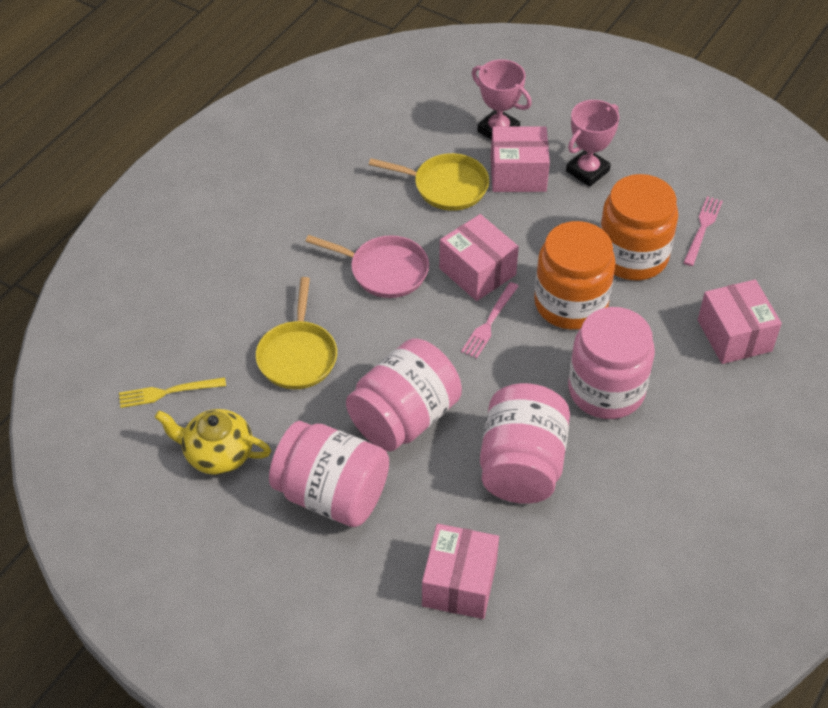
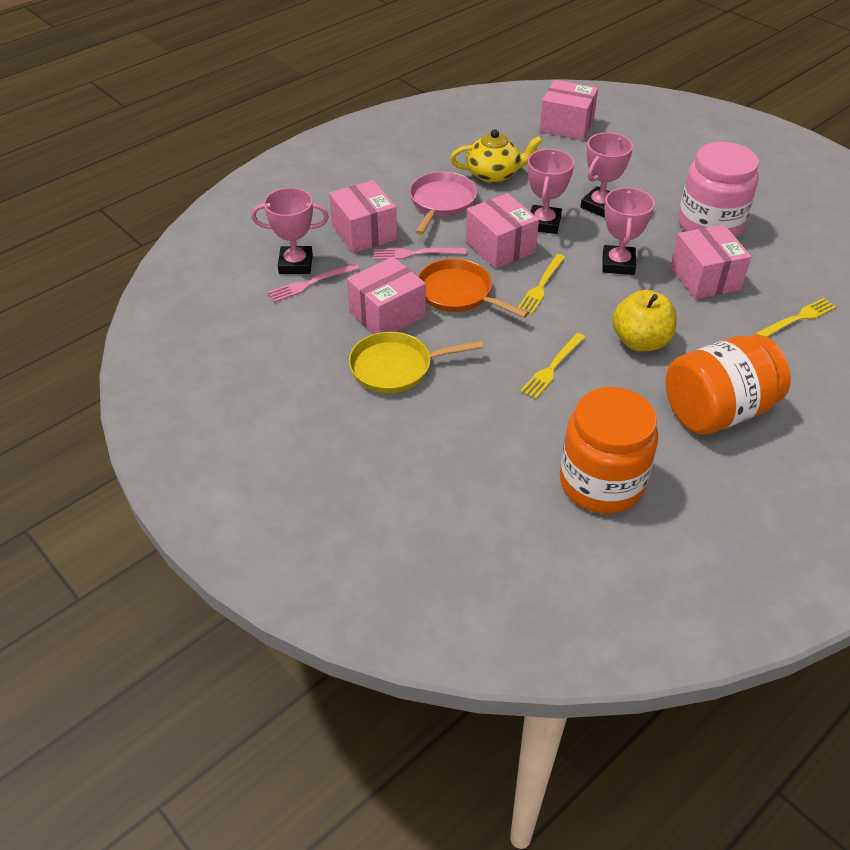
orange pan: 0 -> 1
pink box: 4 -> 5
pink jar: 4 -> 1
pink trophy: 2 -> 4
yellow apple: 0 -> 1
yellow fork: 1 -> 3
yellow pan: 2 -> 1

